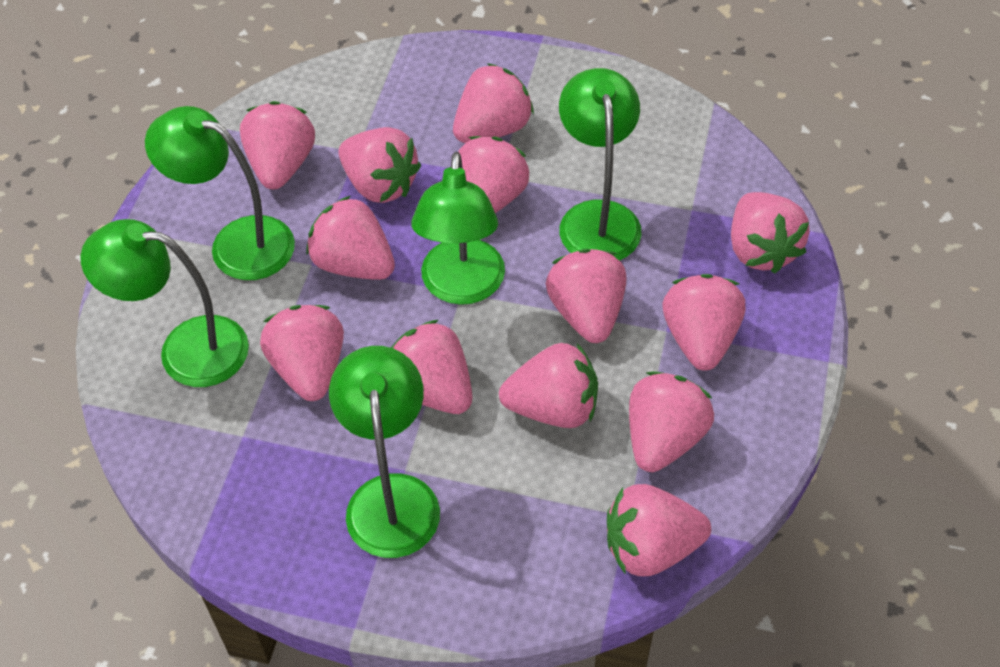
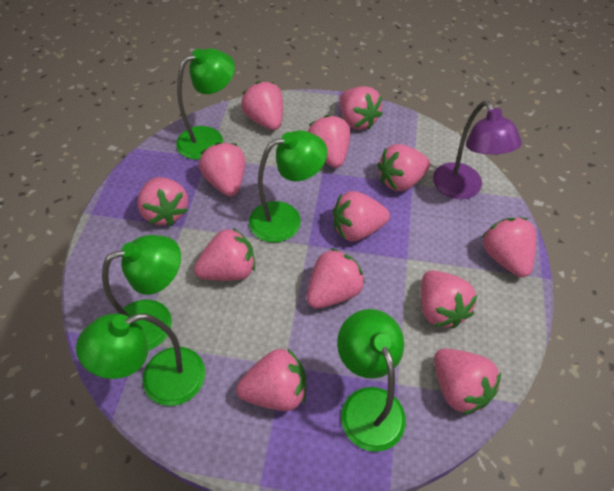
purple lamp: 0 -> 1

